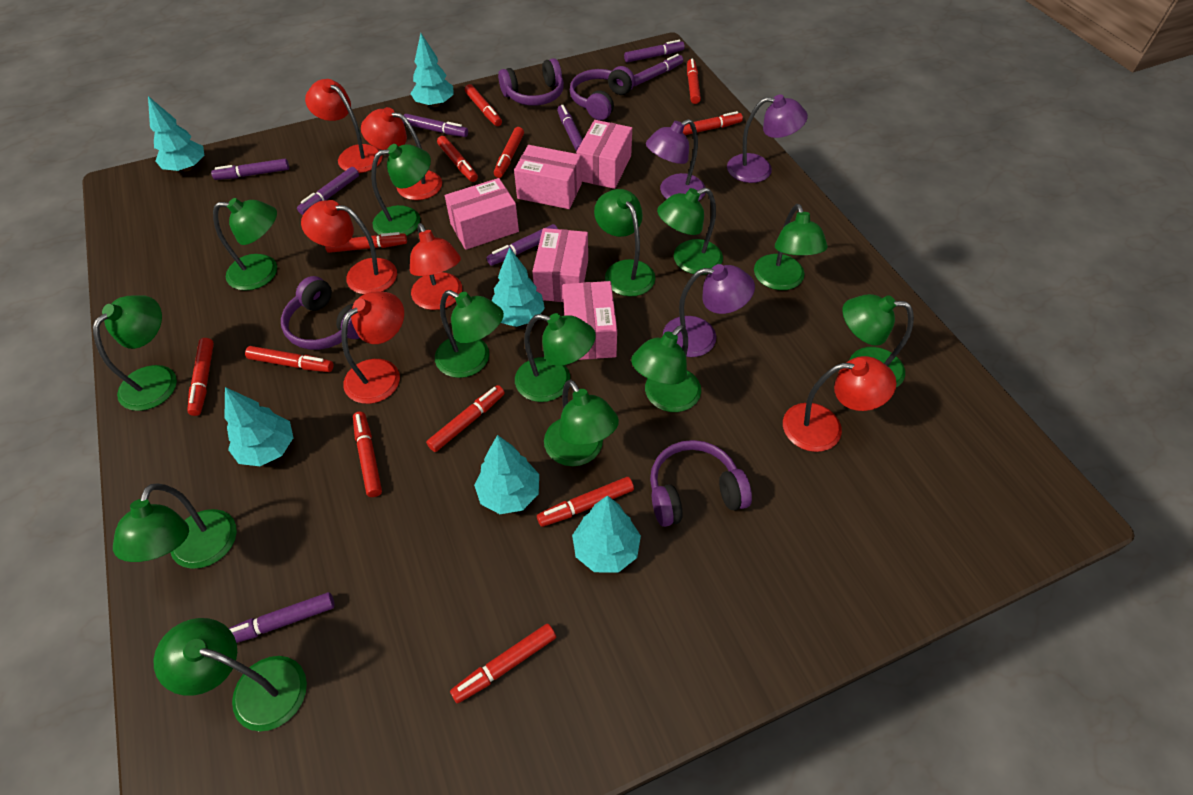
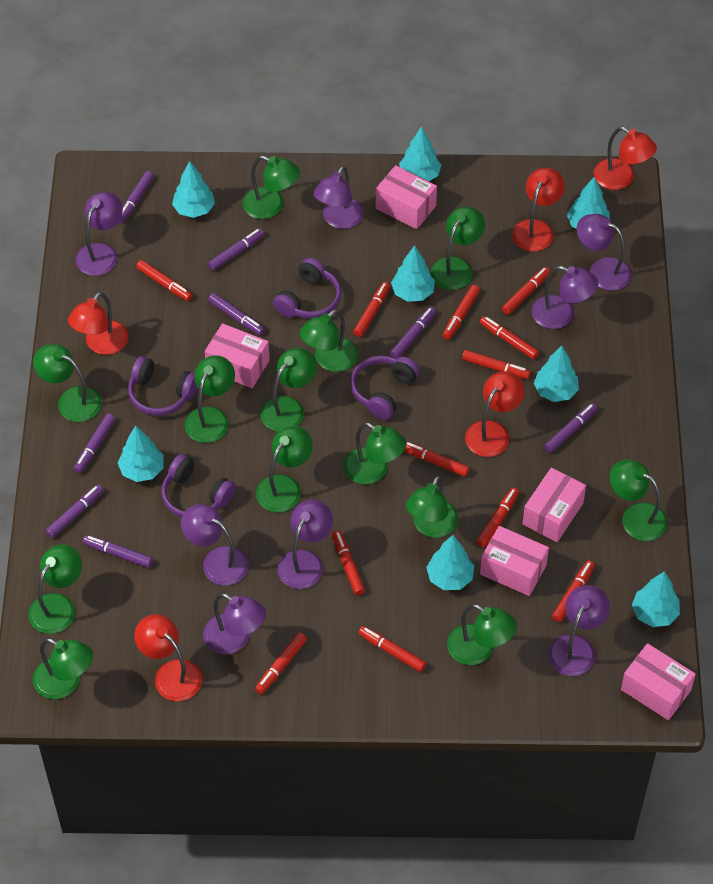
purple lamp: 3 -> 8
red lamp: 6 -> 5
turquoise tree: 6 -> 8

